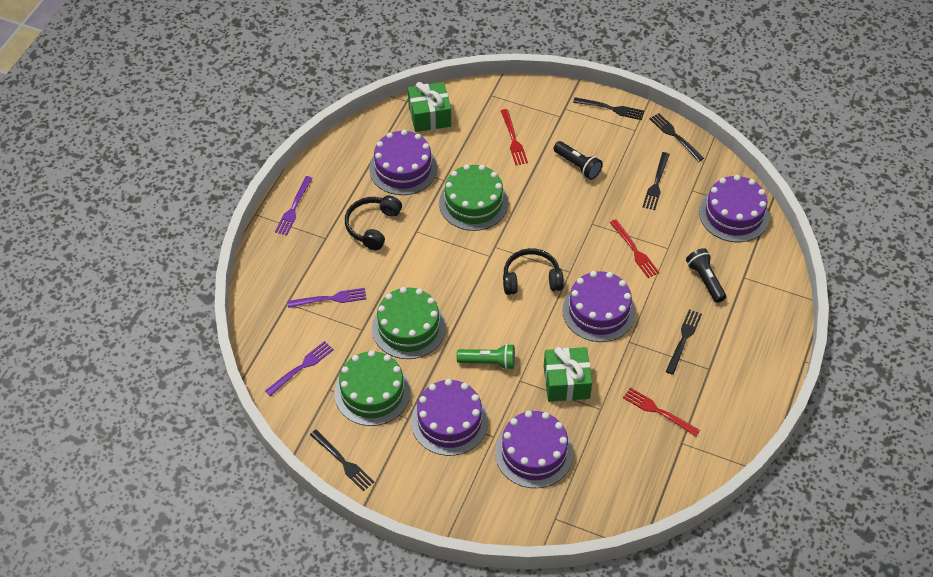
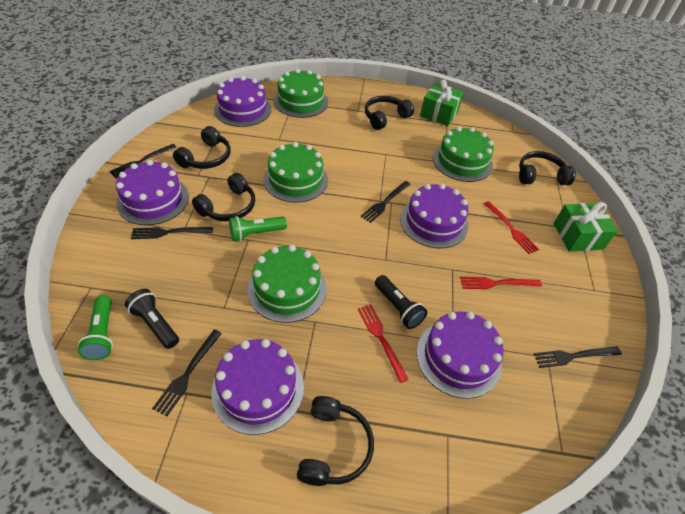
black headphones: 2 -> 5
green cake: 3 -> 4
green flashlight: 1 -> 2
purple fork: 3 -> 0

